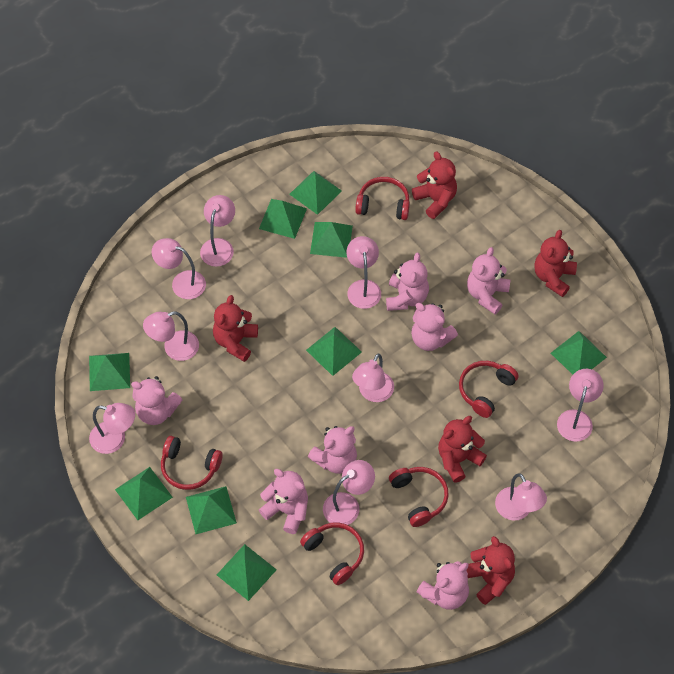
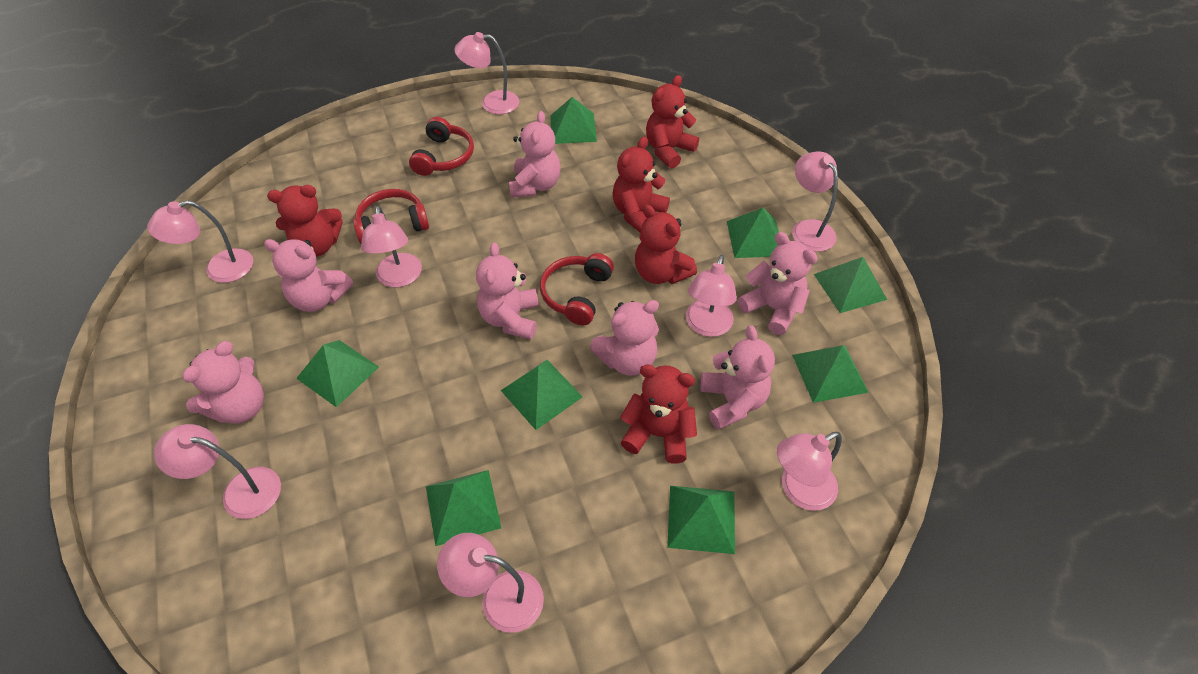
green pyramid: 9 -> 8
pink lamp: 9 -> 8
red headphones: 5 -> 3

